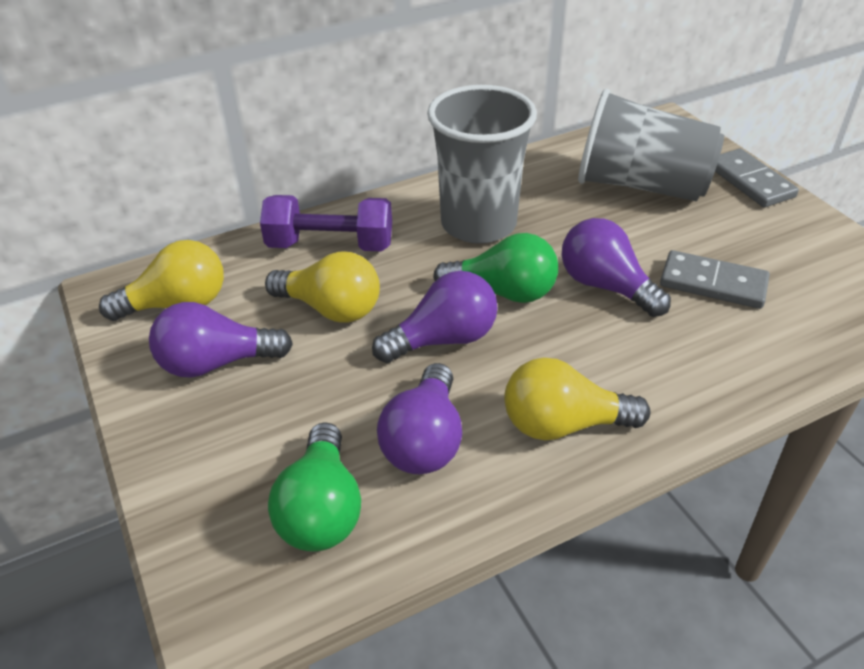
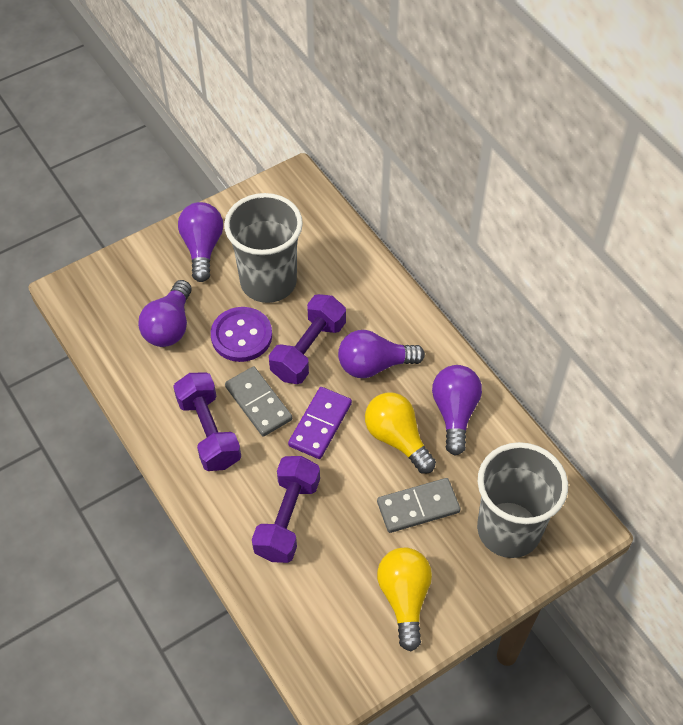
green light bulb: 2 -> 0
purple button: 0 -> 1
purple domino: 0 -> 1
purple dumbbell: 1 -> 3
yellow light bulb: 3 -> 2

